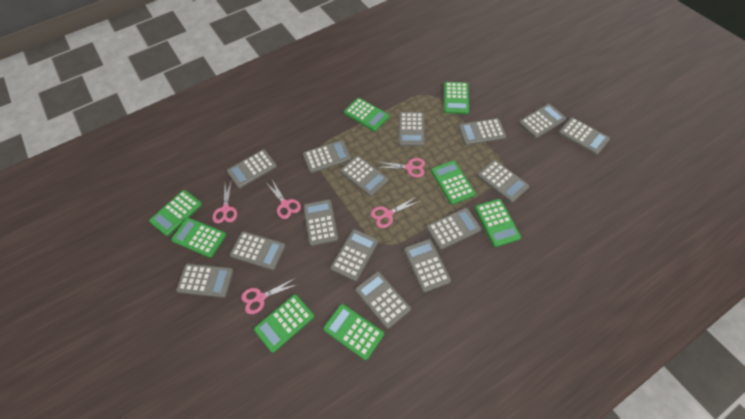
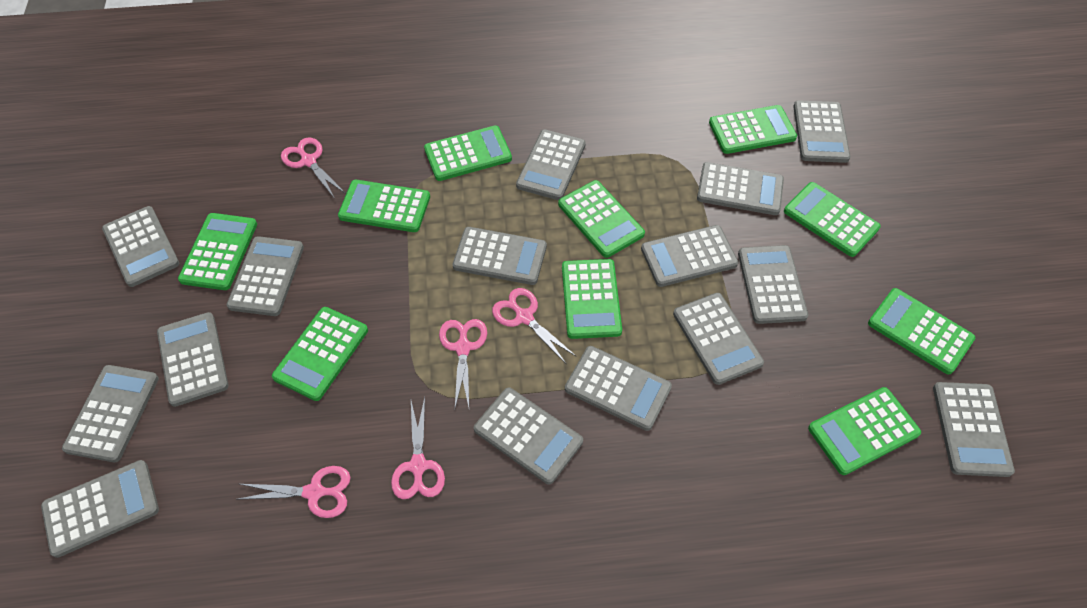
green calculator: 8 -> 10

